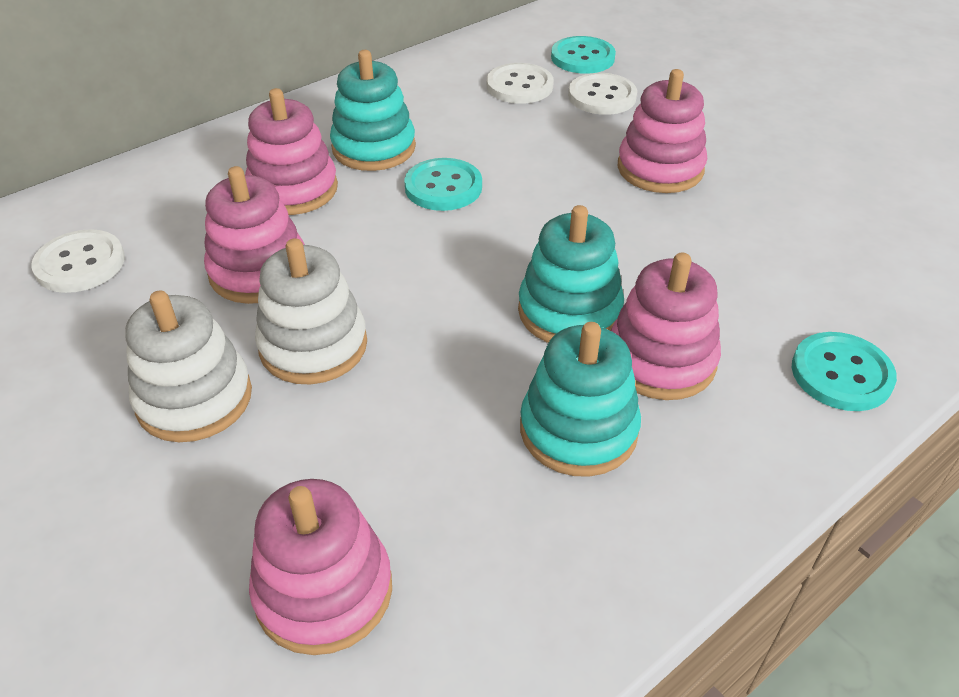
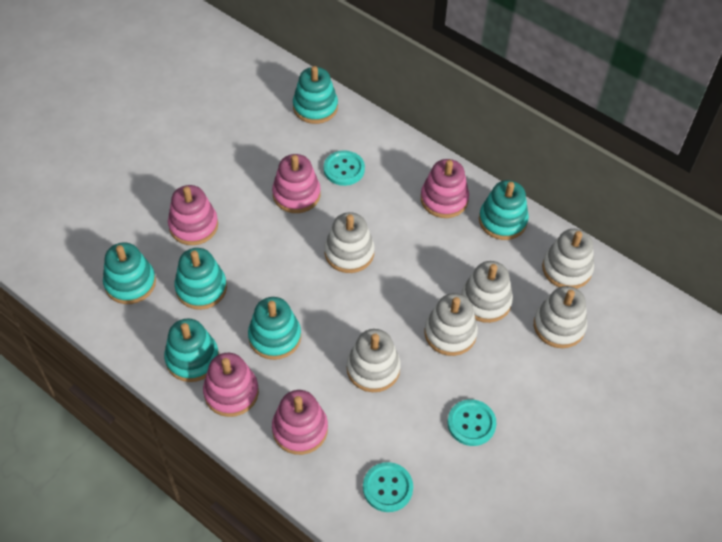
turquoise stacking toy: 3 -> 6
white button: 3 -> 0
white stacking toy: 2 -> 6

